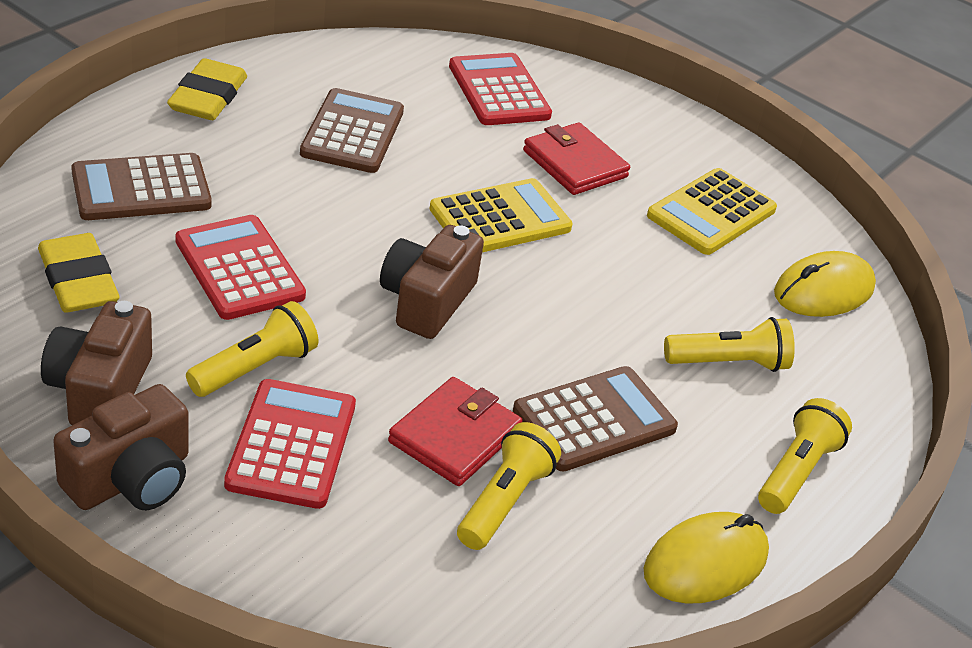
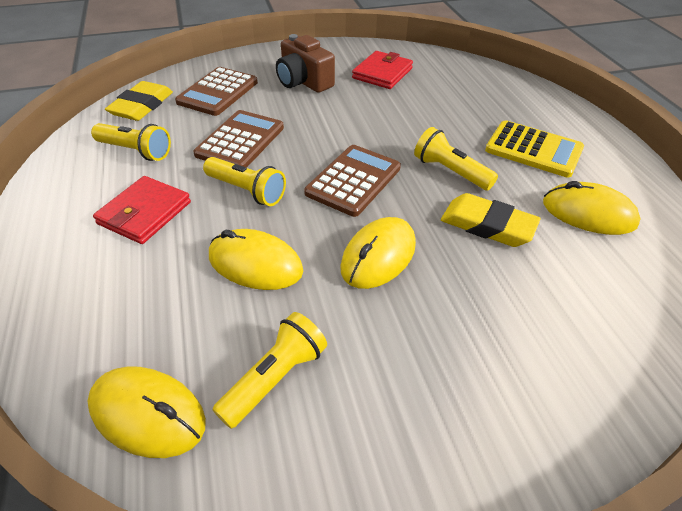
brown camera: 3 -> 1
red calculator: 3 -> 0
yellow calculator: 2 -> 1
yellow mouse: 2 -> 4

